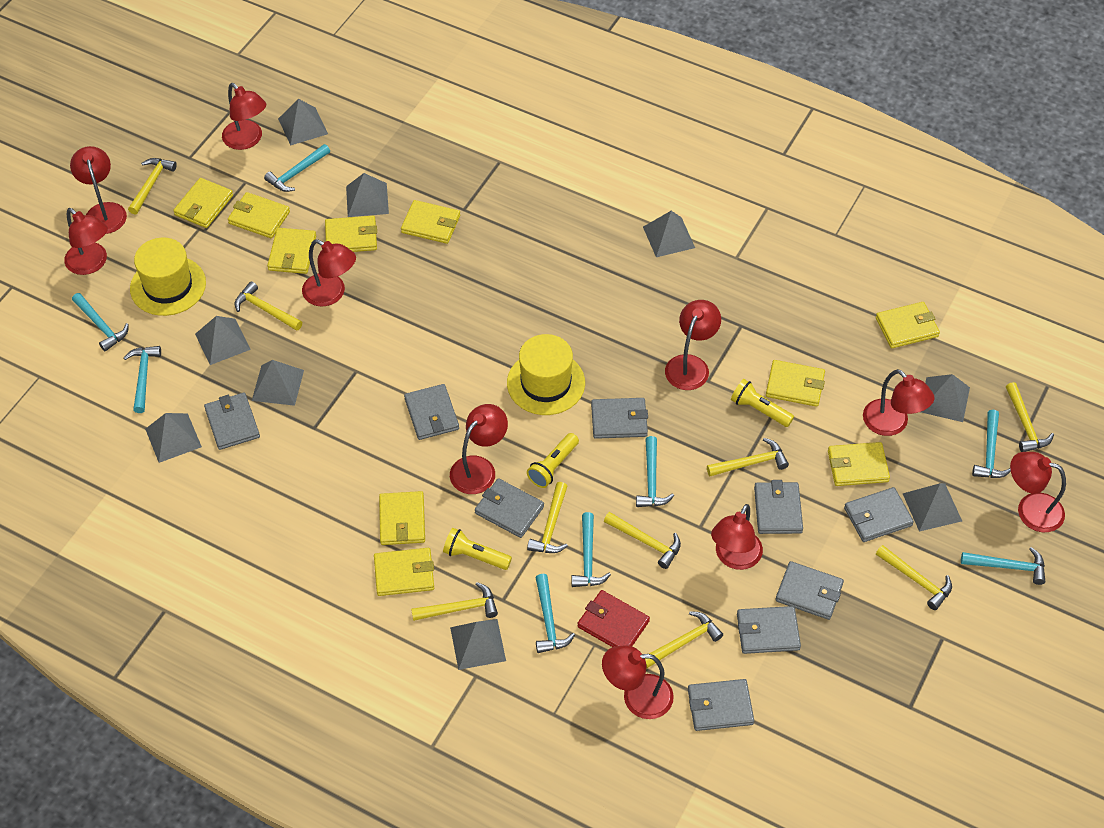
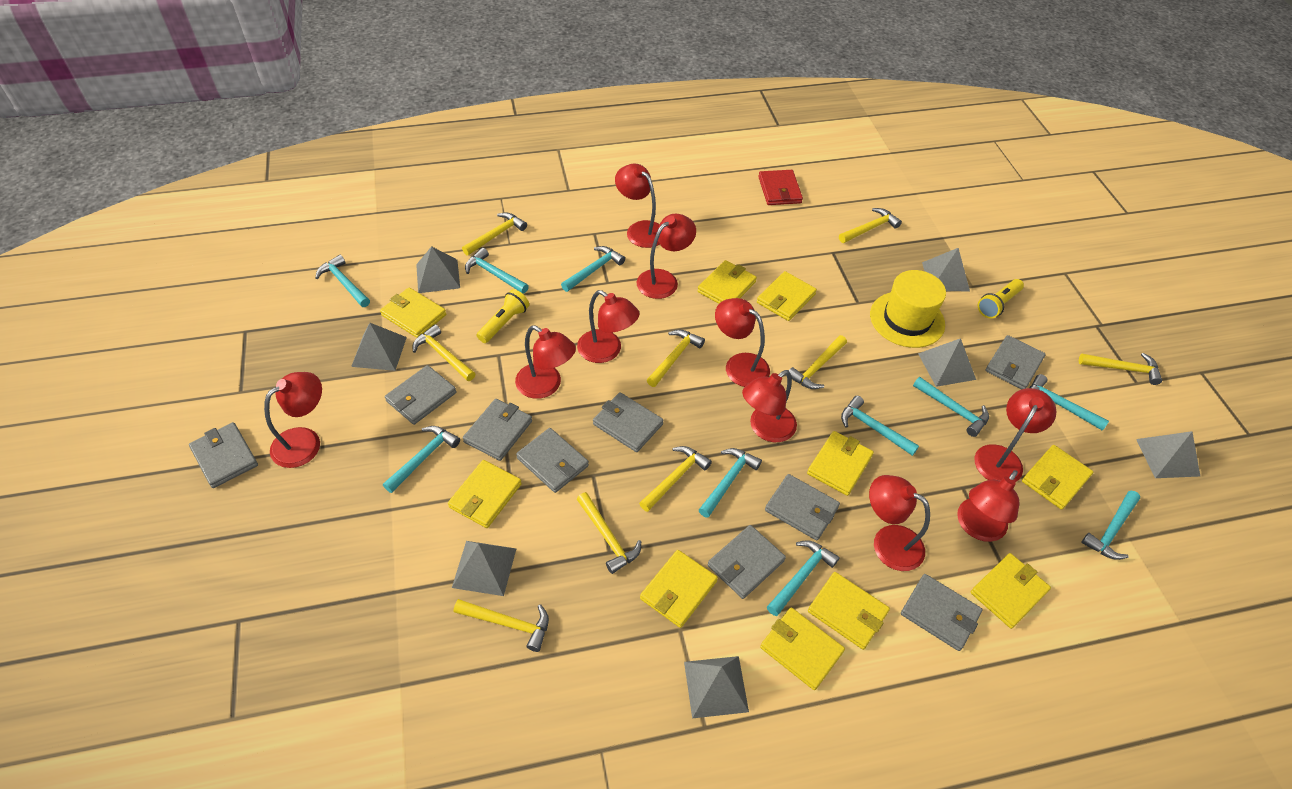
grey pyramid: 9 -> 7
turquoise hammer: 8 -> 10
yellow flashlight: 3 -> 2
yellow hat: 2 -> 1

